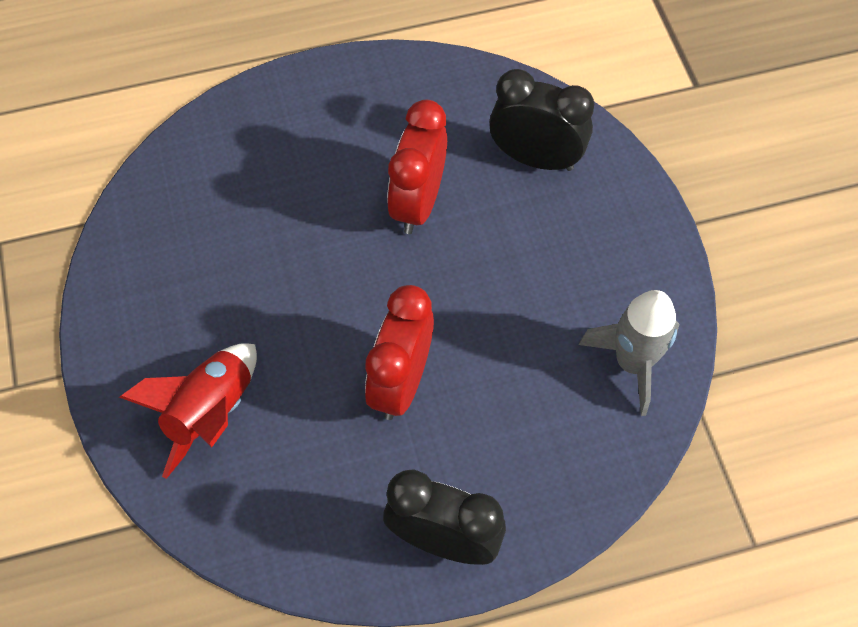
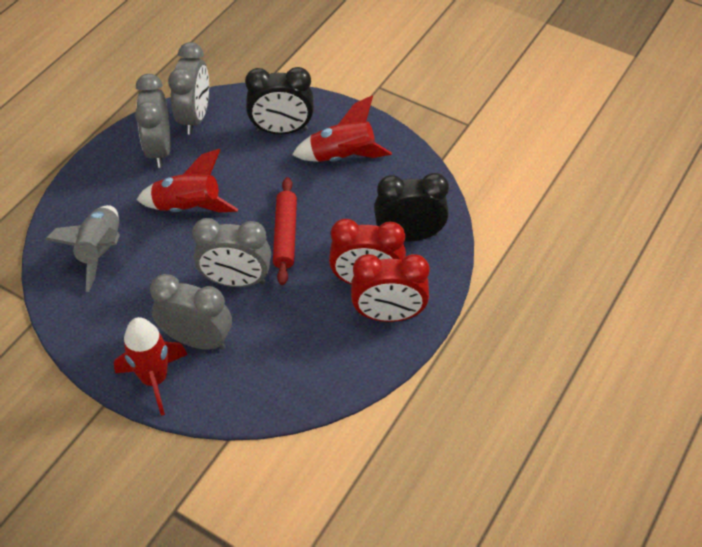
grey clock: 0 -> 4
red rocket: 1 -> 3
red rolling pin: 0 -> 1

